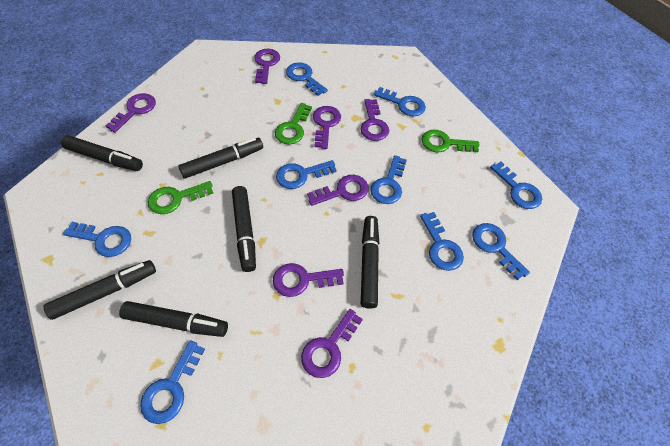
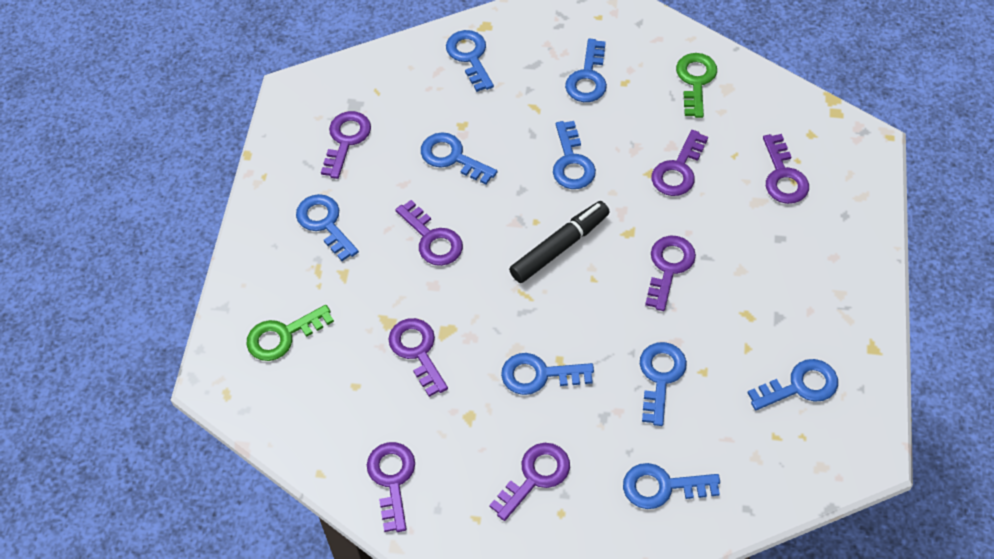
black marker: 6 -> 1
green key: 3 -> 2
purple key: 7 -> 8

